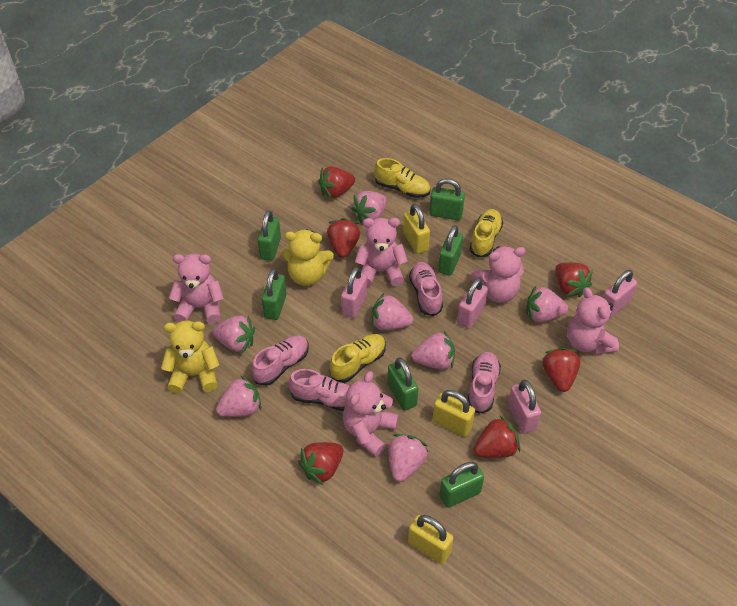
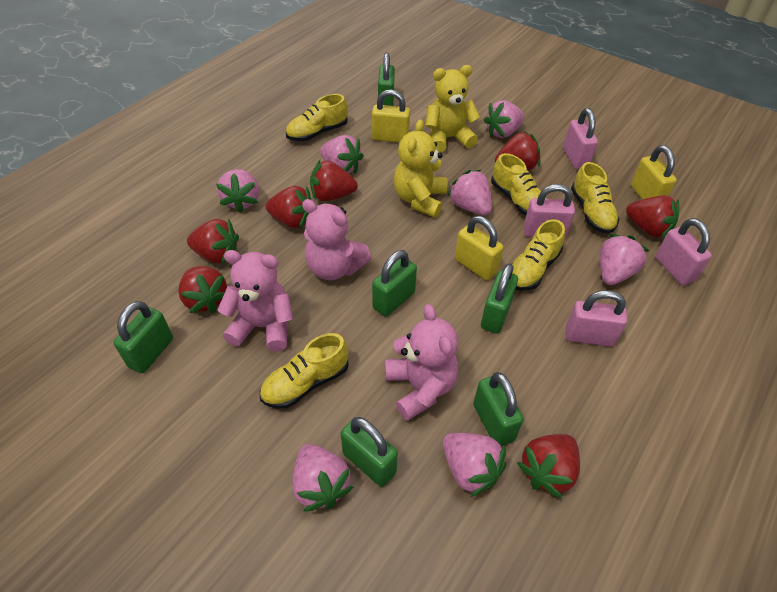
pink shoe: 4 -> 0
pink teddy bear: 5 -> 3
red strawberry: 6 -> 7
yellow shoe: 3 -> 5

